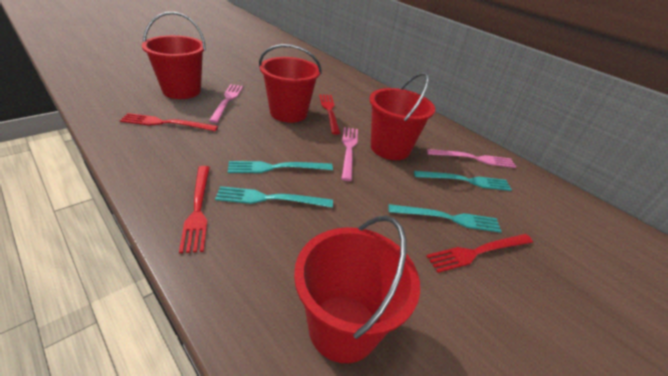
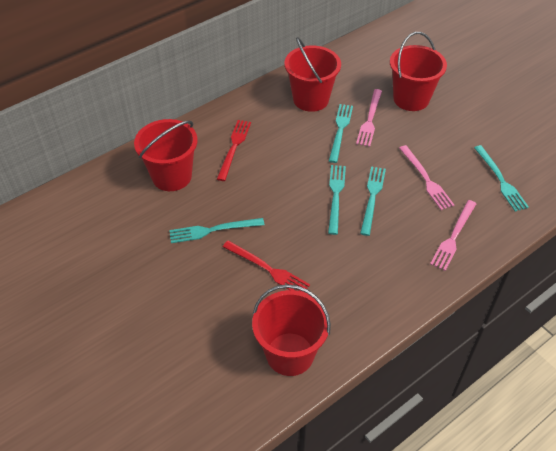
red fork: 4 -> 2
turquoise fork: 4 -> 5

